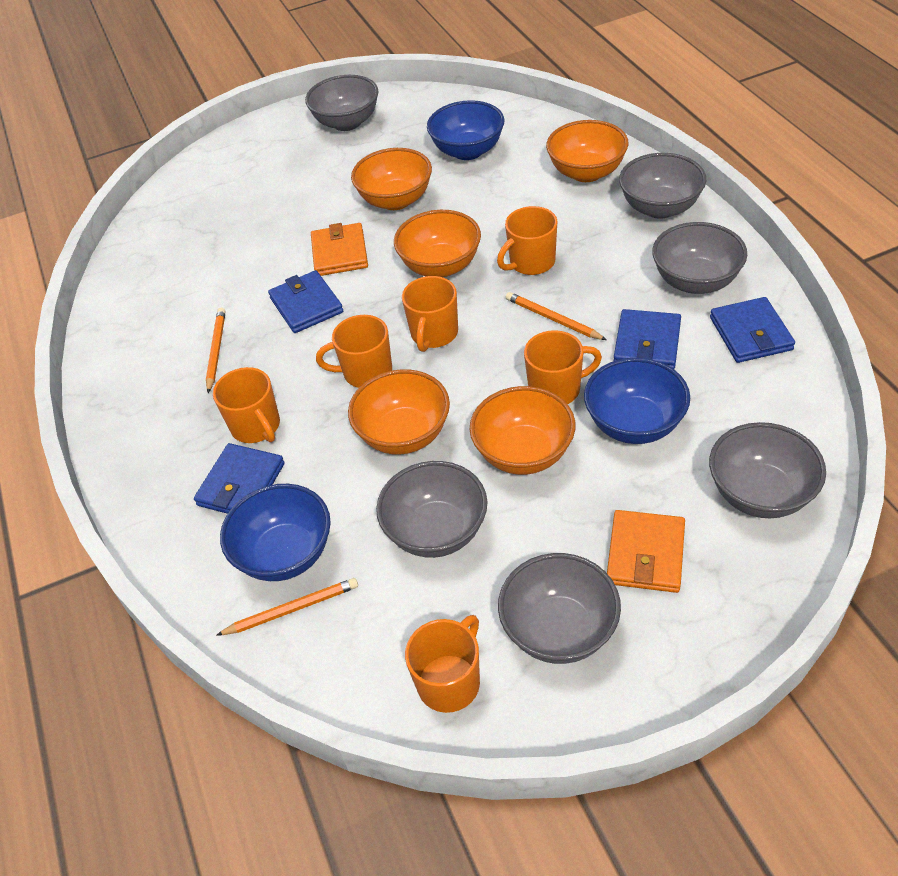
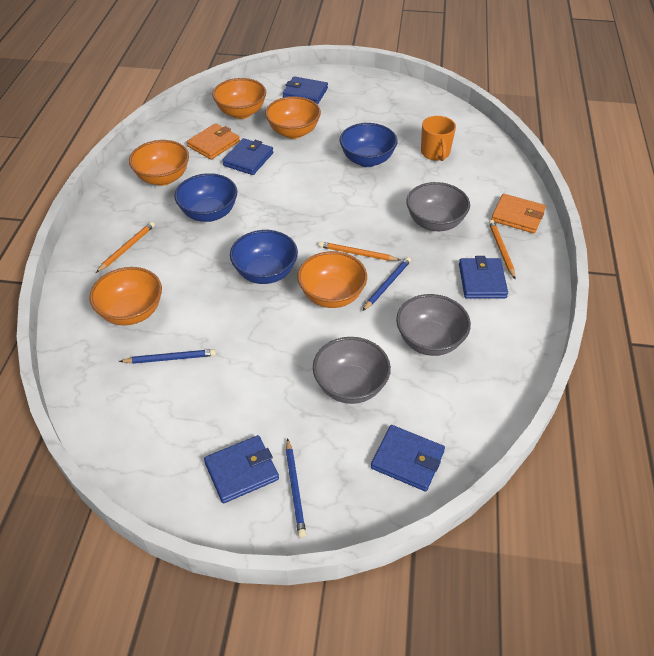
blue pencil: 0 -> 3
blue wallet: 4 -> 5
grey bowl: 6 -> 3
orange mug: 6 -> 1

